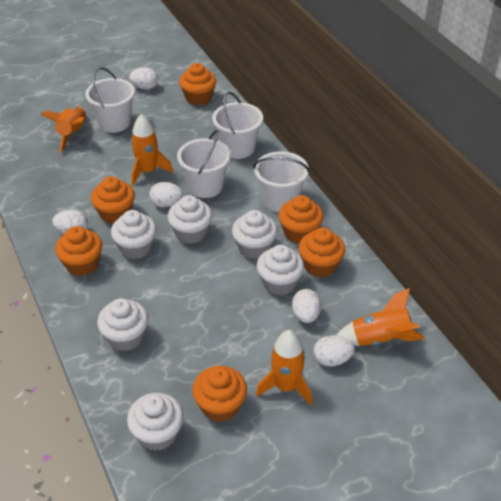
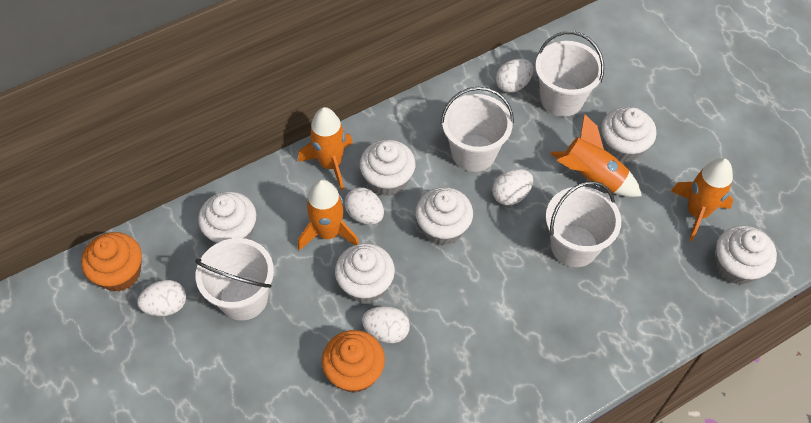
orange cupcake: 6 -> 2

